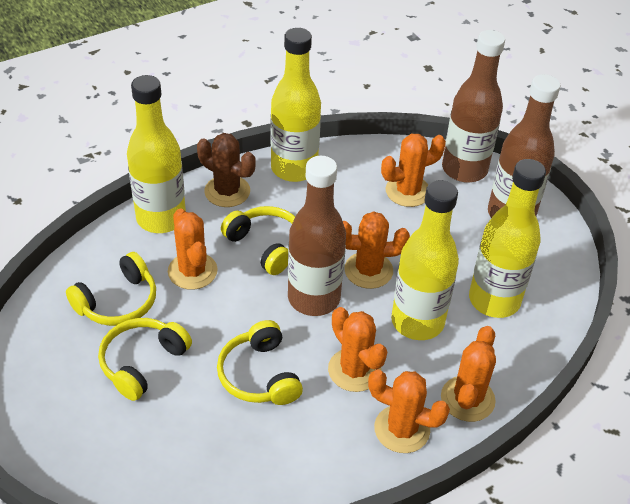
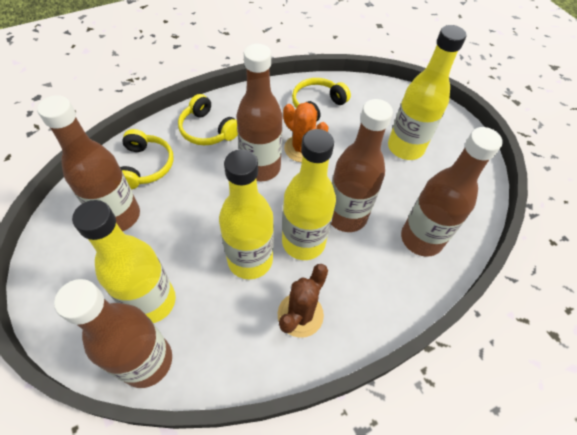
brown bottle: 3 -> 5
orange cactus: 6 -> 1
yellow headphones: 4 -> 3

